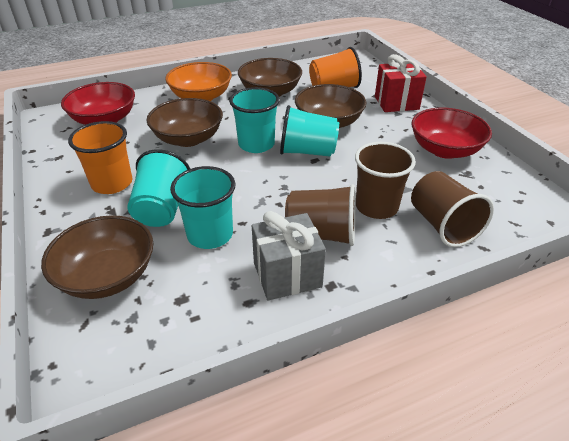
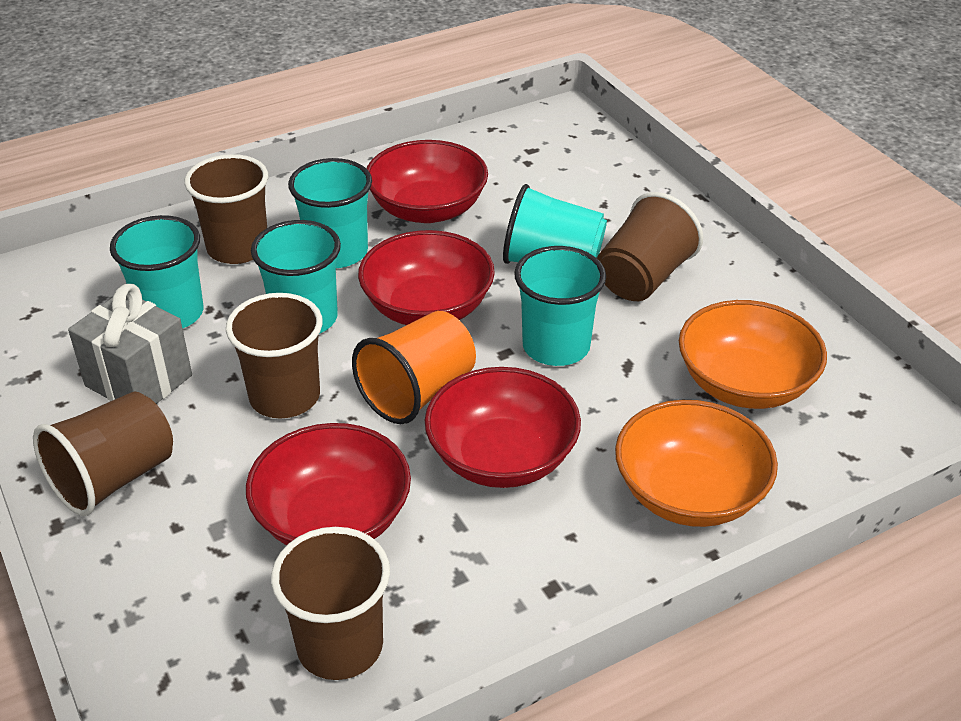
brown bowl: 4 -> 0
brown cup: 3 -> 5
orange bowl: 1 -> 2
orange cup: 2 -> 1
red bowl: 2 -> 4
red gift: 1 -> 0
turquoise cup: 4 -> 5

